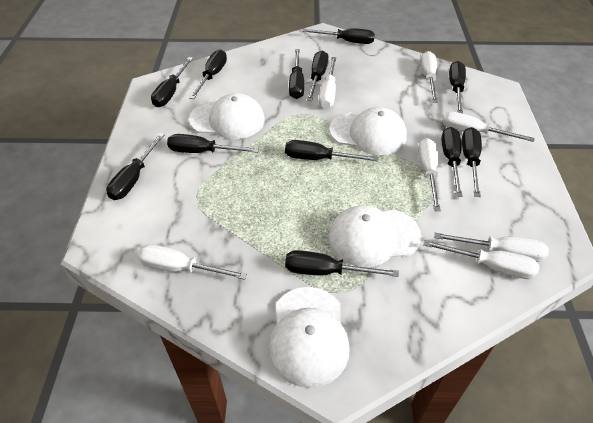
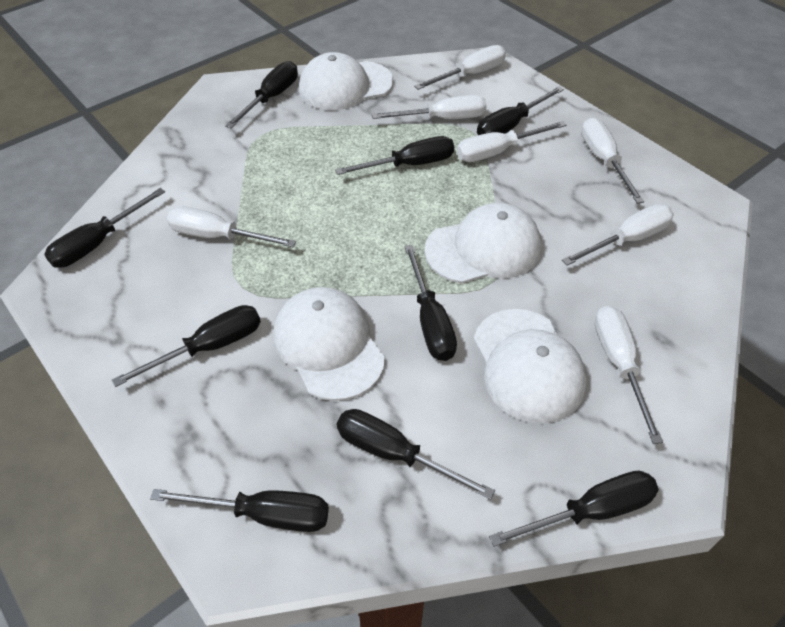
black screwdriver: 12 -> 9

